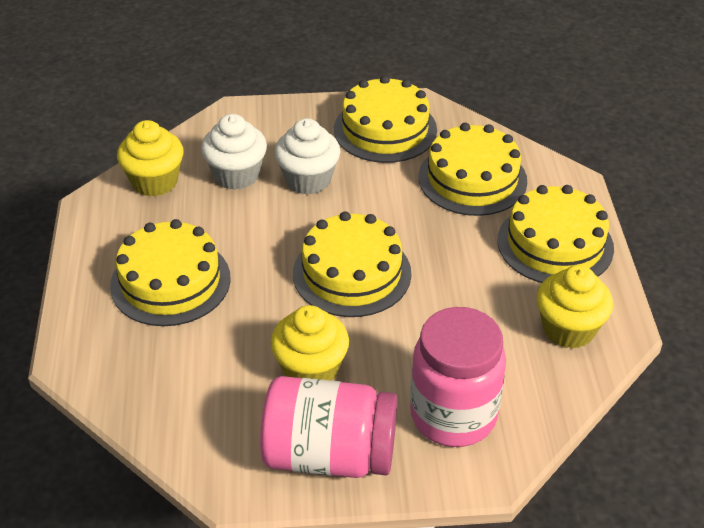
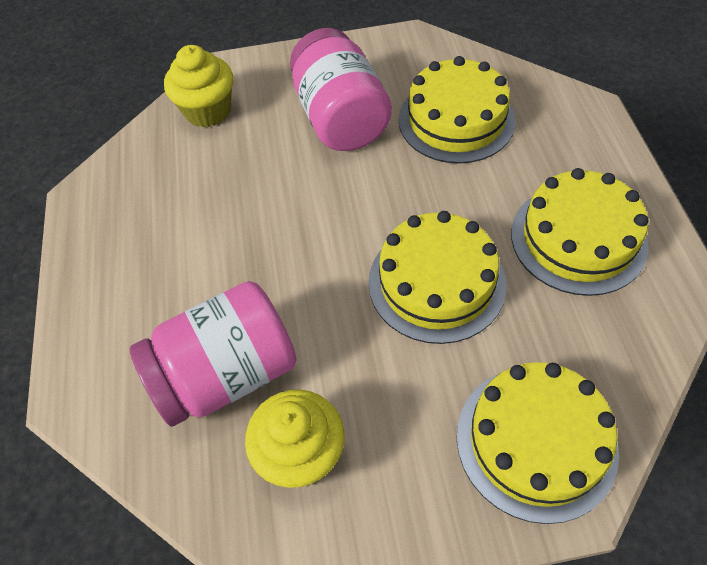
white cupcake: 2 -> 0
yellow cake: 5 -> 4
yellow cupcake: 3 -> 2

